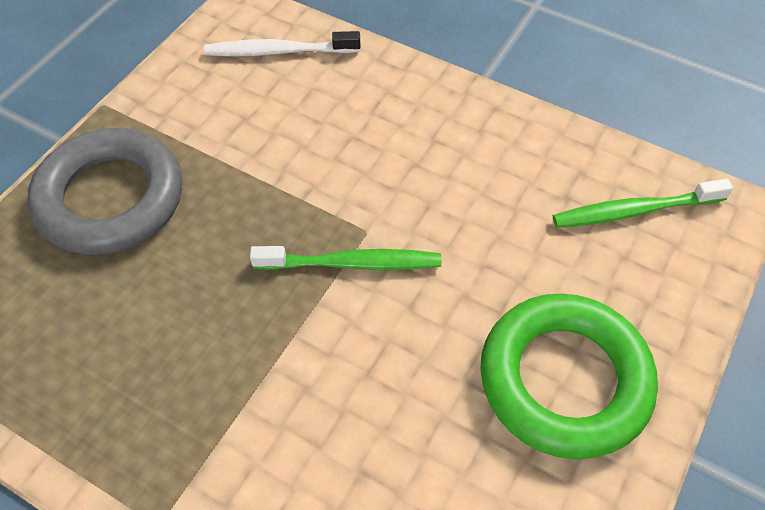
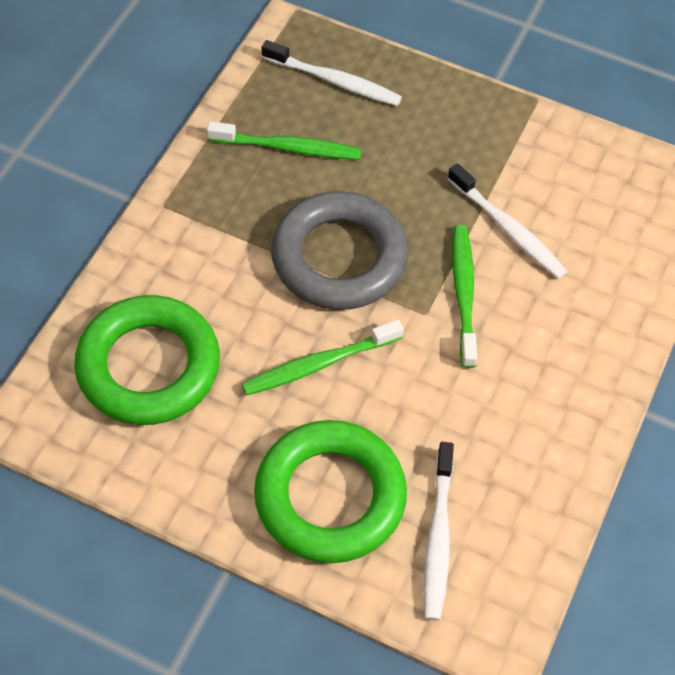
green ring: 1 -> 2
green toothbrush: 2 -> 3
white toothbrush: 1 -> 3

